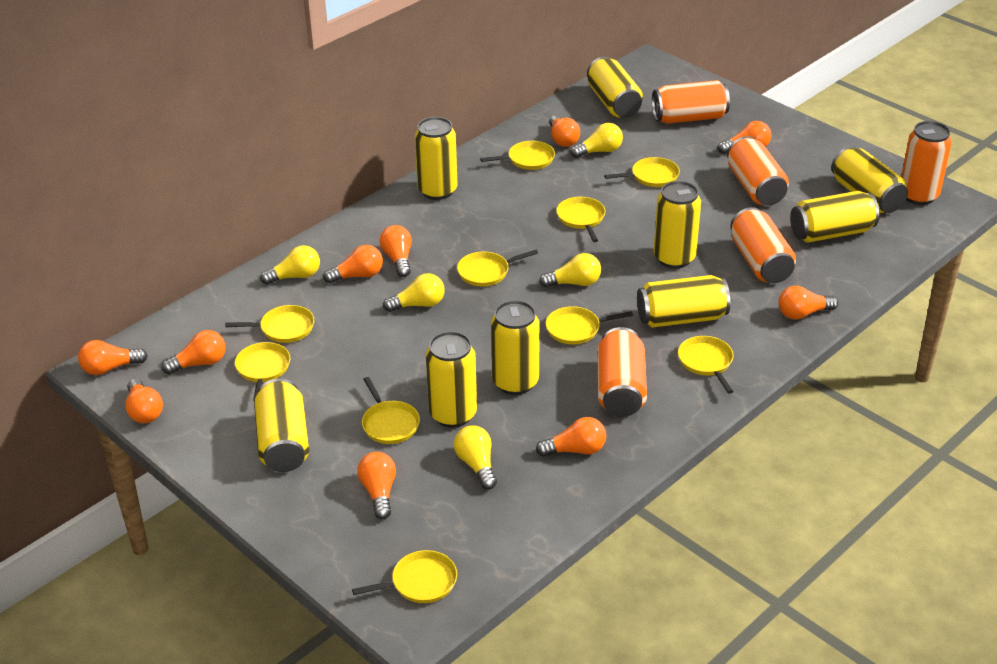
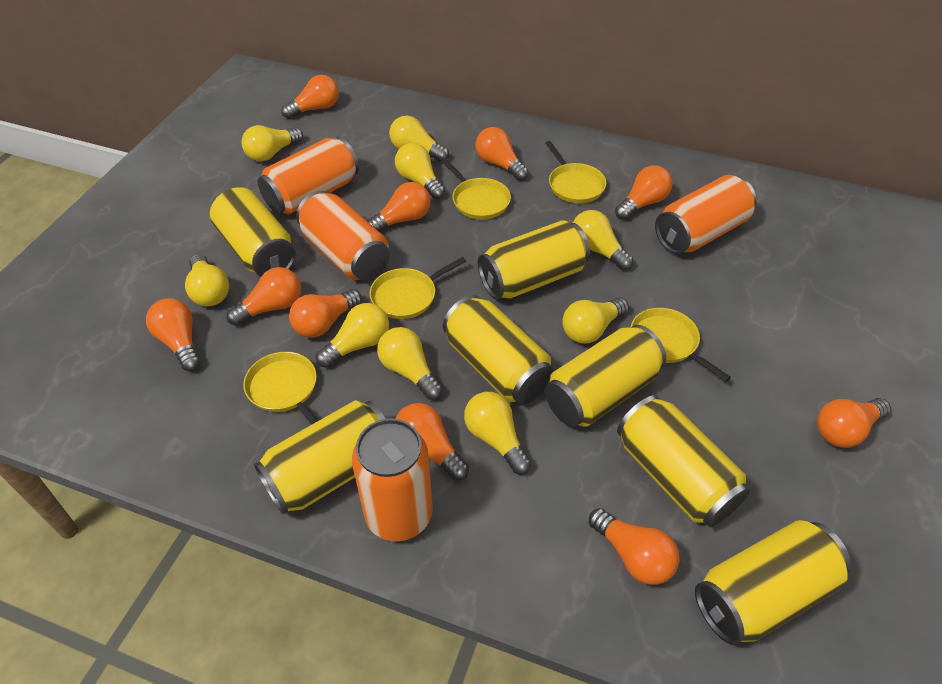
orange can: 5 -> 4
yellow can: 9 -> 7
yellow light bulb: 5 -> 9
yellow pan: 10 -> 5

